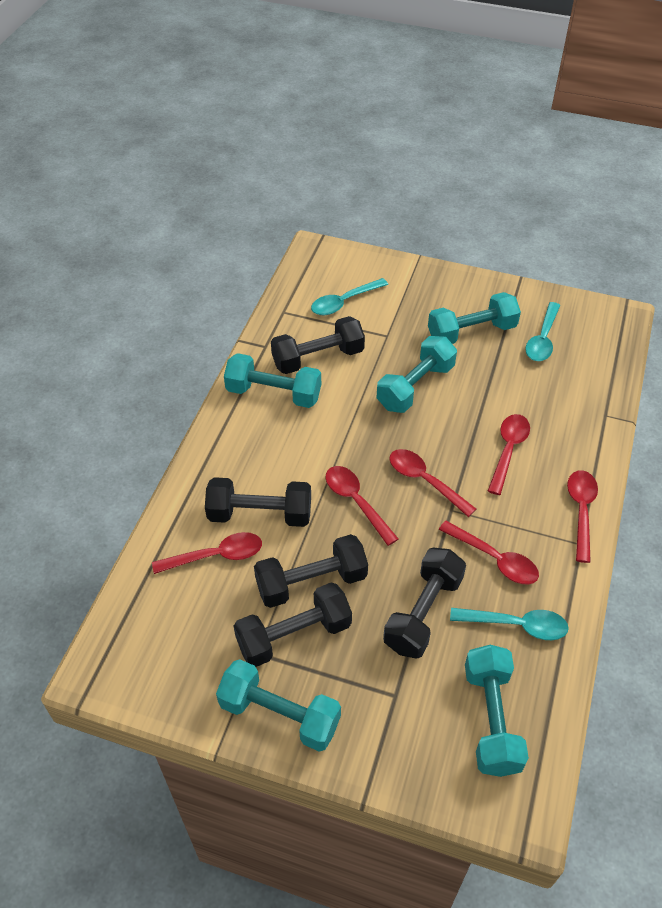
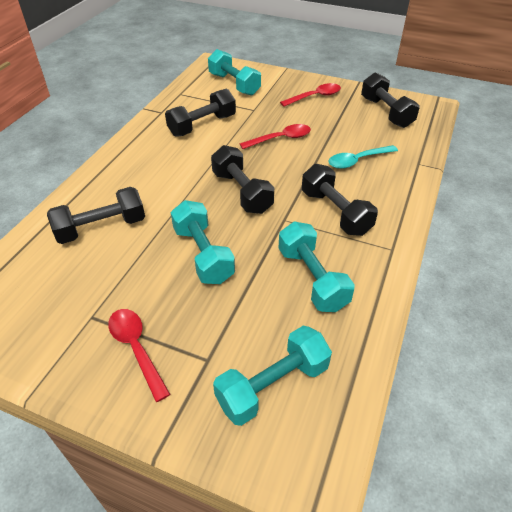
red spoon: 6 -> 3
turquoise dumbbell: 5 -> 4
turquoise spoon: 3 -> 1

